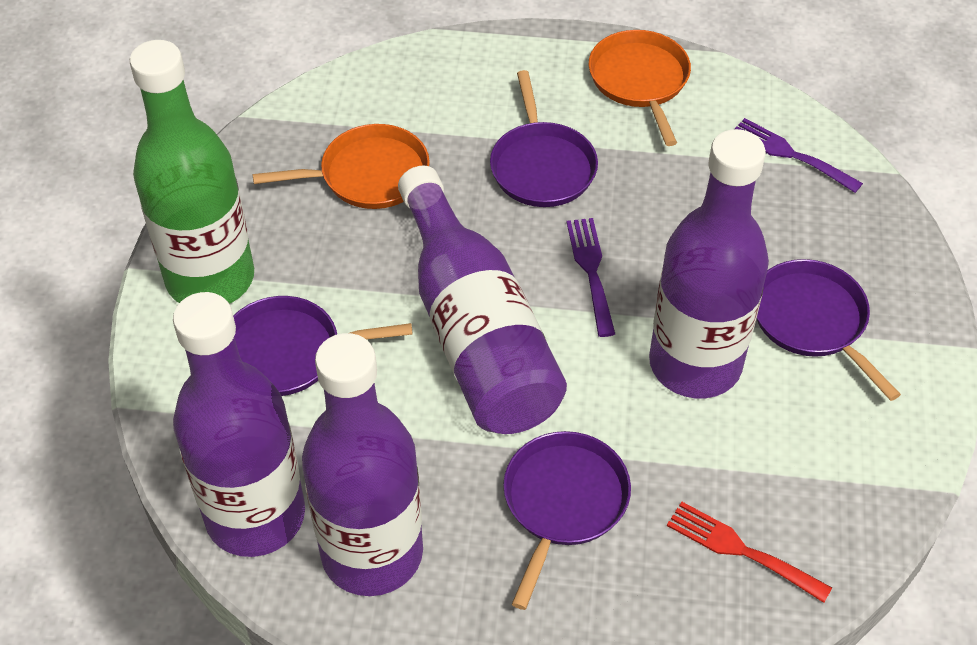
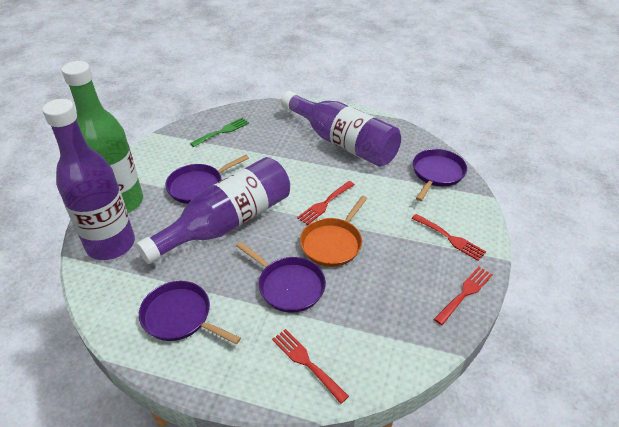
green fork: 0 -> 1
orange pan: 2 -> 1
purple bottle: 4 -> 3
purple fork: 2 -> 0
red fork: 1 -> 4

